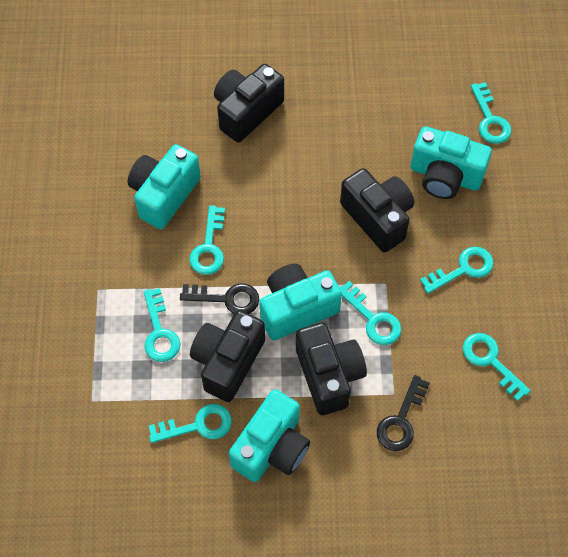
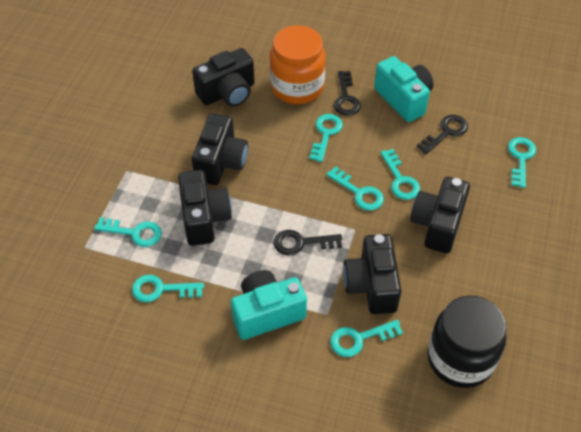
black camera: 4 -> 5
black jar: 0 -> 1
black key: 2 -> 3
orange jar: 0 -> 1
turquoise camera: 4 -> 2

